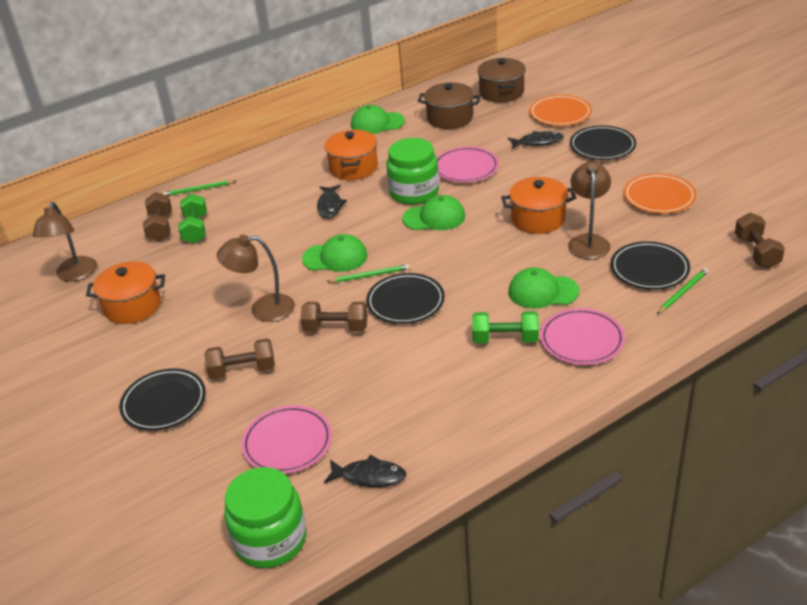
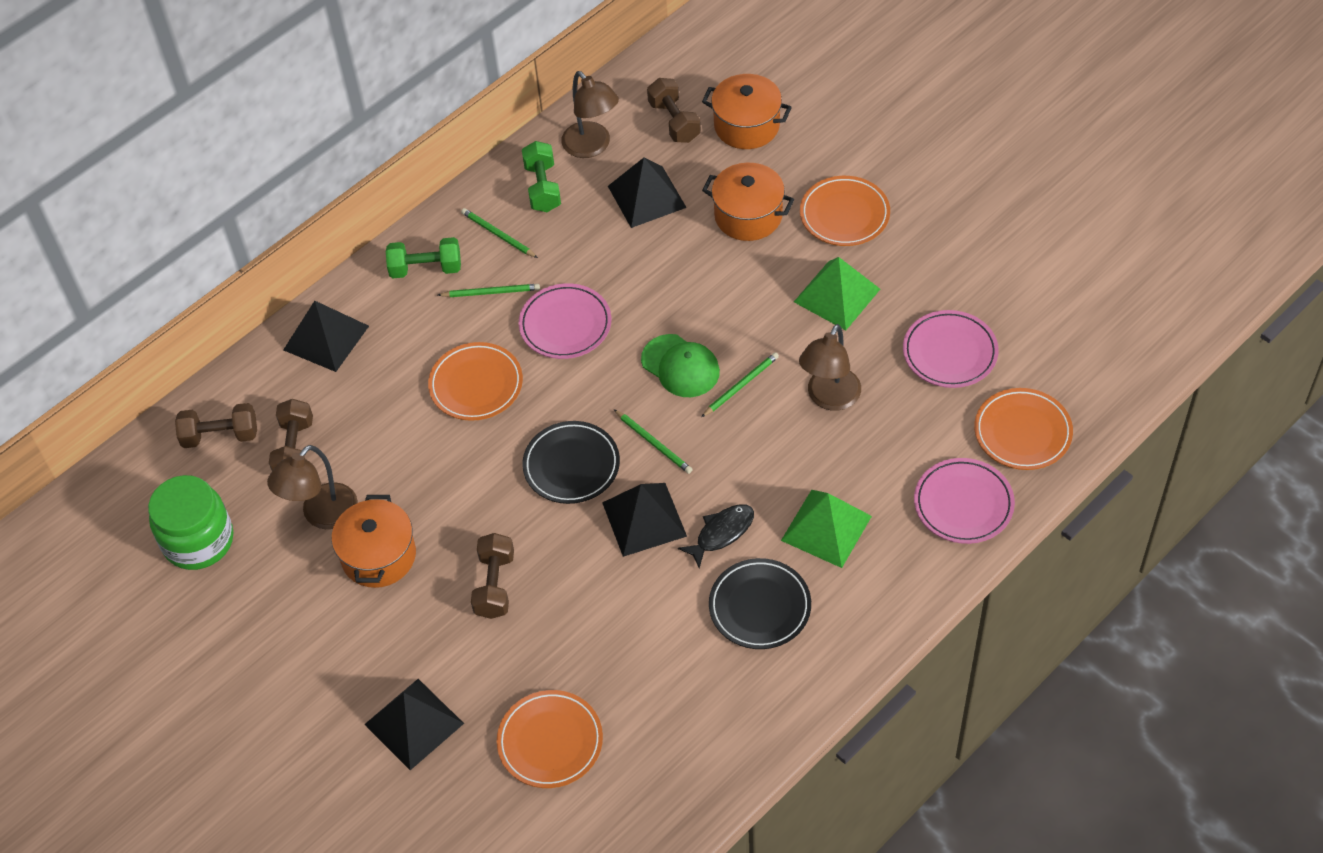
black fish: 3 -> 1
black plate: 4 -> 2
black pyramid: 0 -> 4
brown pot: 2 -> 0
green cap: 4 -> 1
green jar: 2 -> 1
green pencil: 3 -> 4
green pyramid: 0 -> 2
orange plate: 2 -> 4

